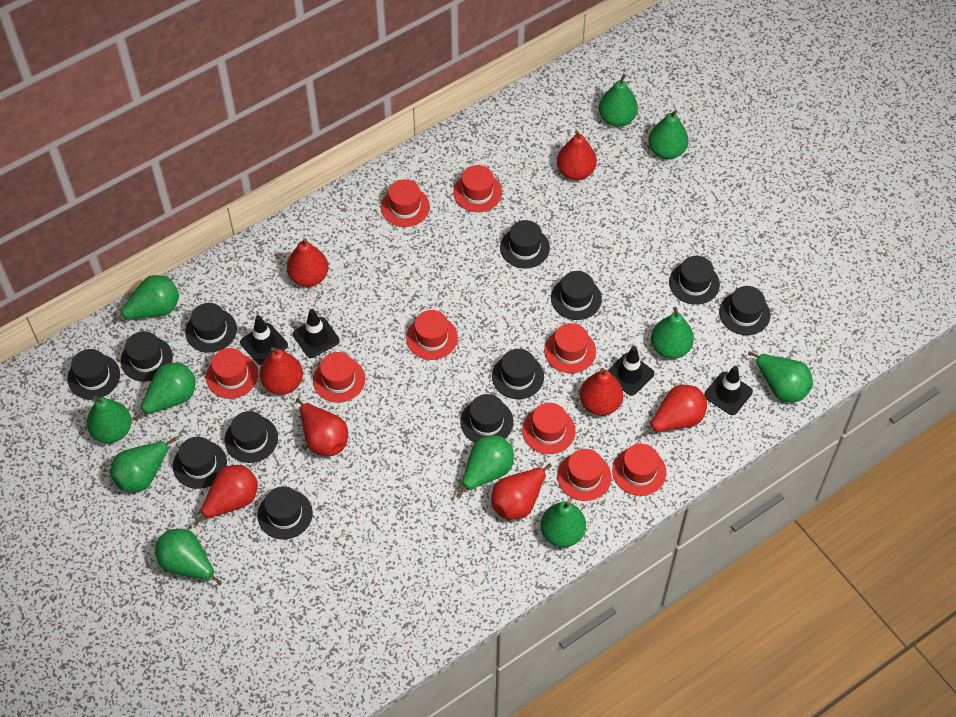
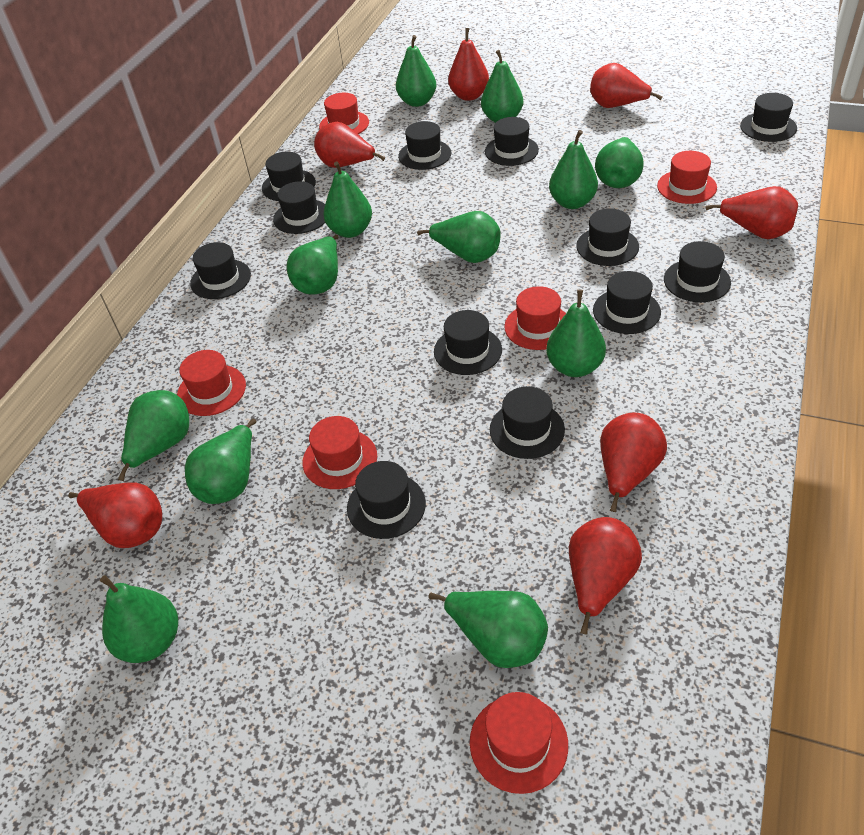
black traffic cone: 4 -> 0
green pear: 11 -> 12
red hat: 9 -> 6
red pear: 8 -> 7

